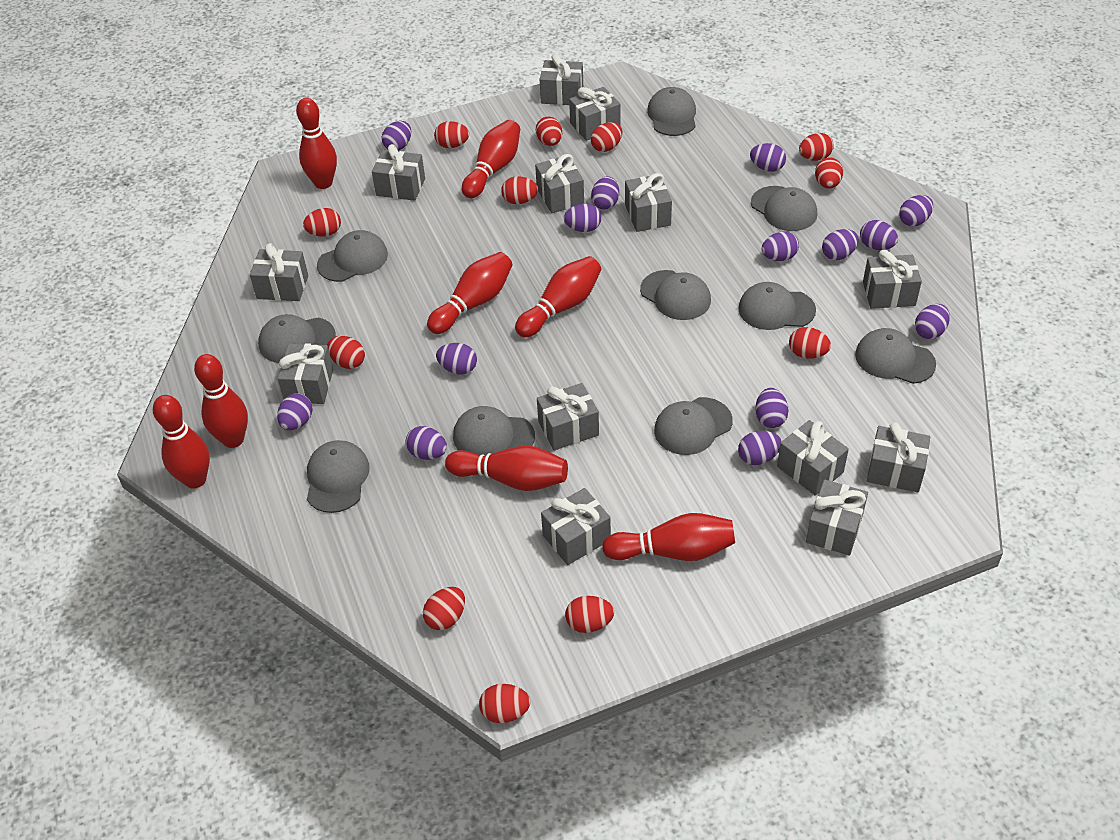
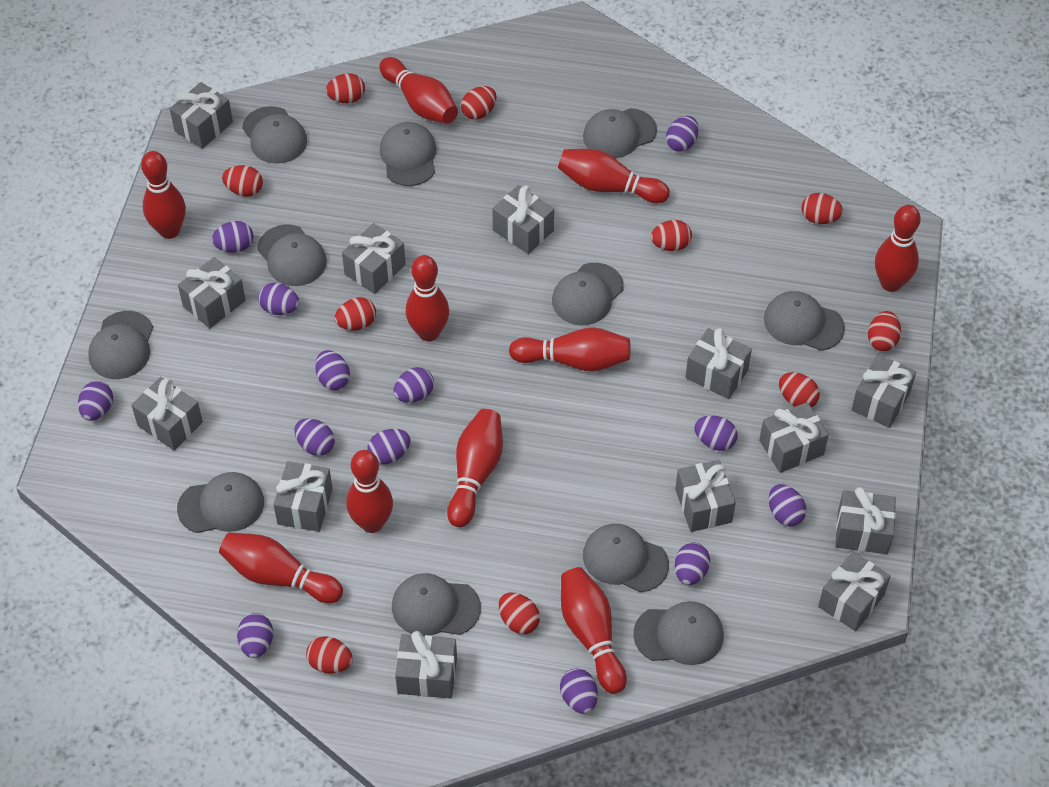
grey cap: 10 -> 11
purple egg: 14 -> 13
red bowling pin: 8 -> 10
red egg: 12 -> 10

